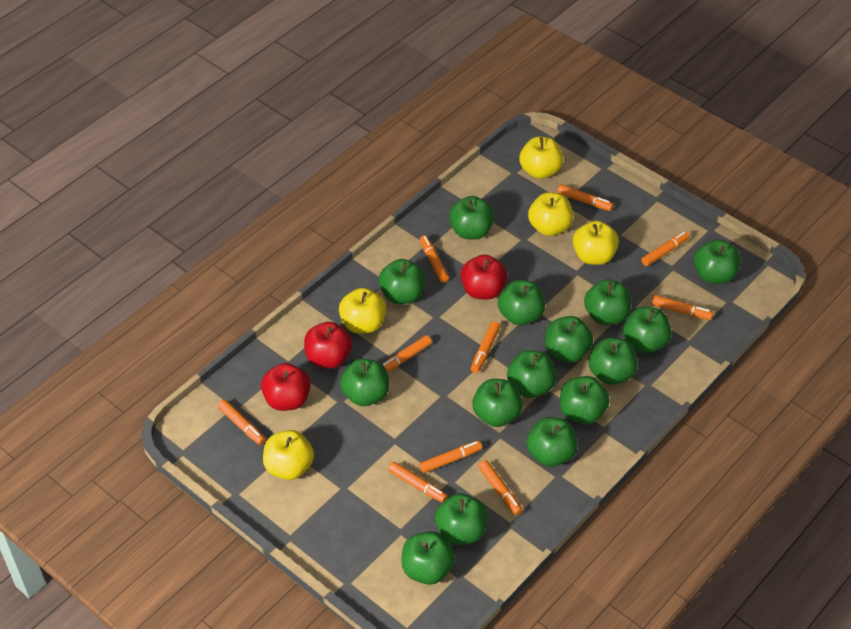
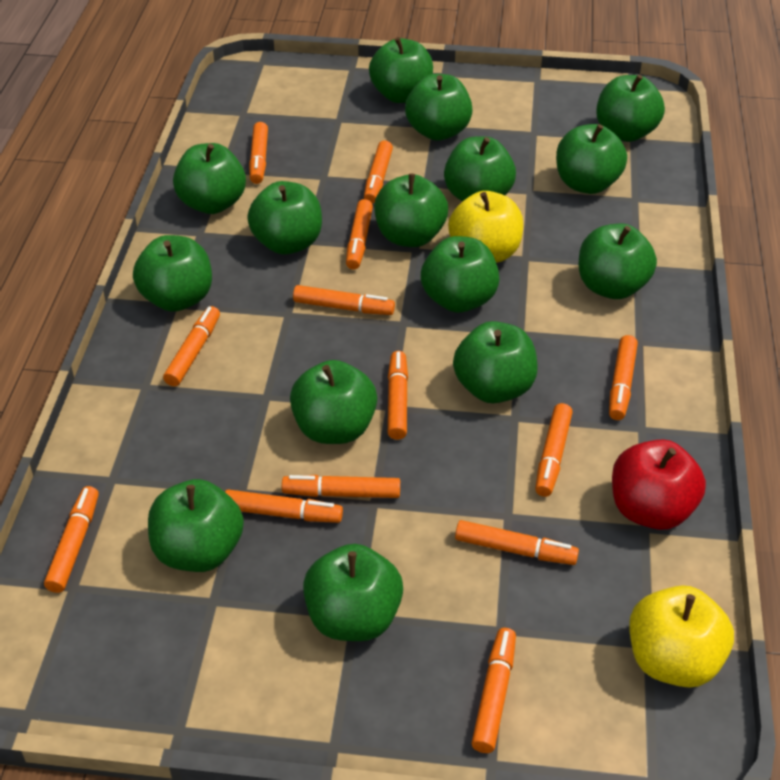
orange marker: 10 -> 13
red apple: 3 -> 1
yellow apple: 5 -> 2

